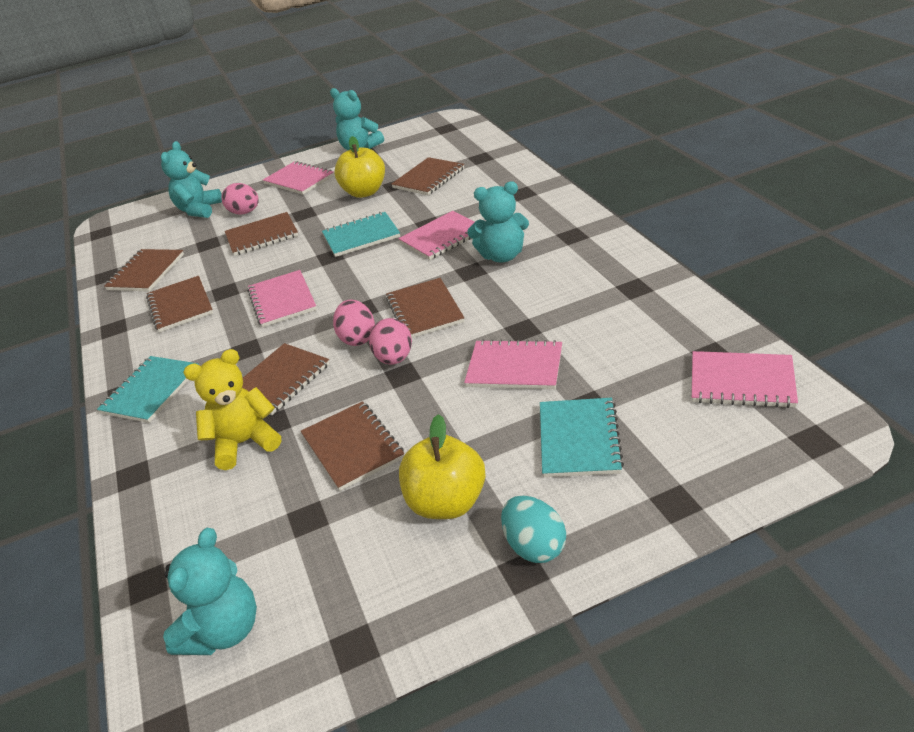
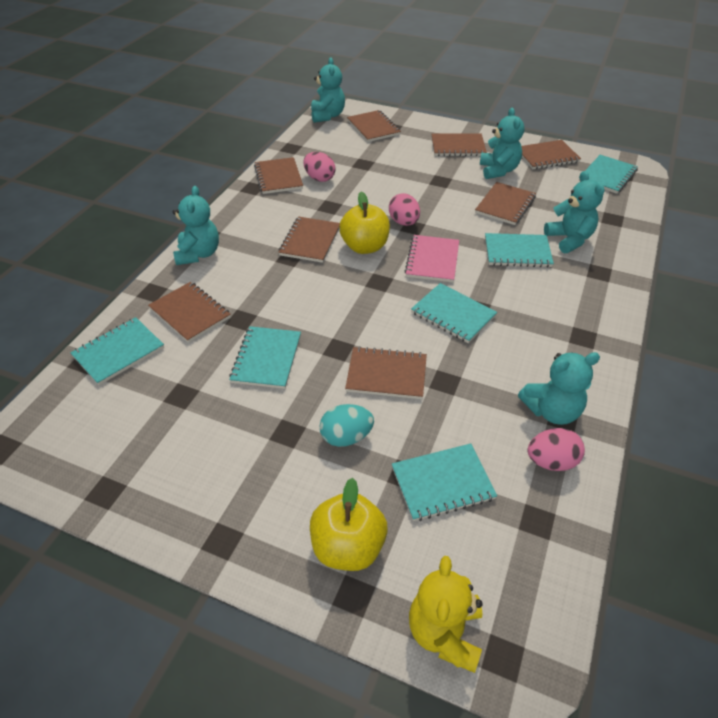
brown notebook: 7 -> 8
pink notebook: 5 -> 1
turquoise notebook: 3 -> 6
turquoise teddy bear: 4 -> 5

